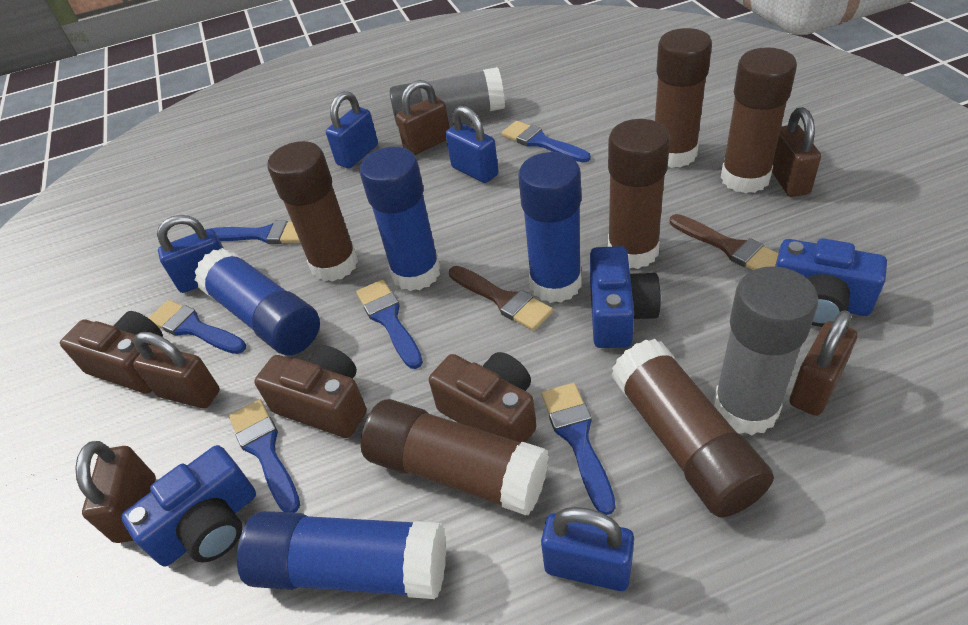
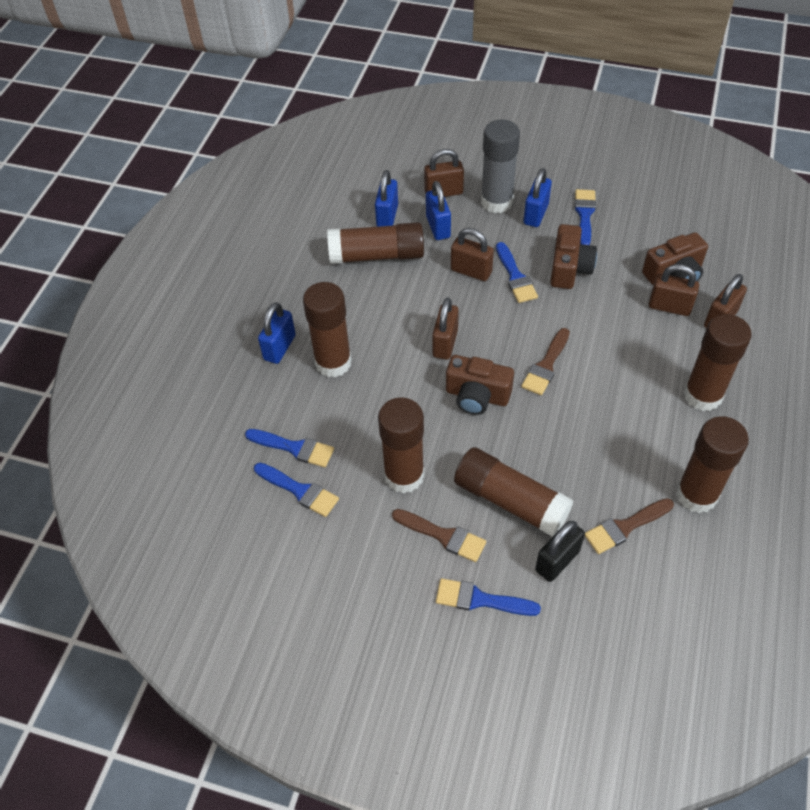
black padlock: 0 -> 1
blue brush: 6 -> 5
blue camera: 3 -> 0
blue glue stick: 4 -> 0
brown brush: 2 -> 3
grey glue stick: 2 -> 1

